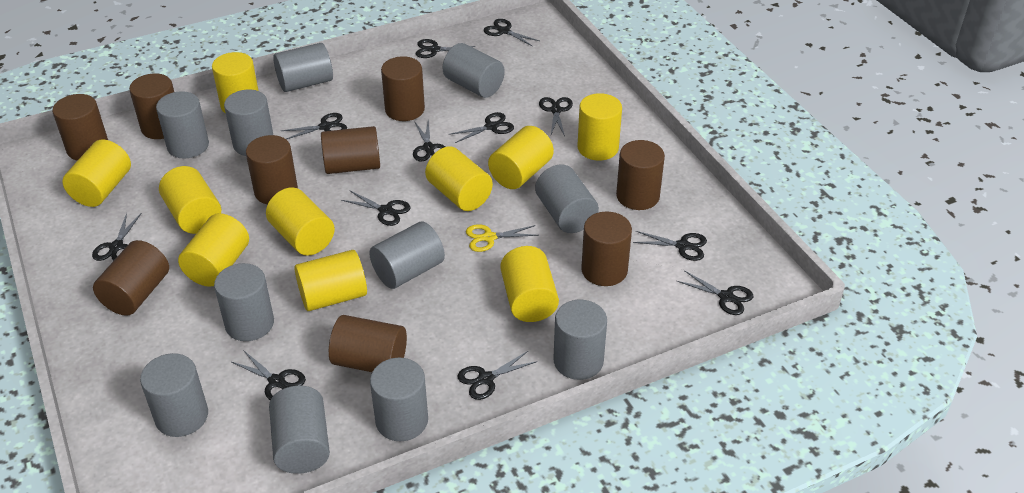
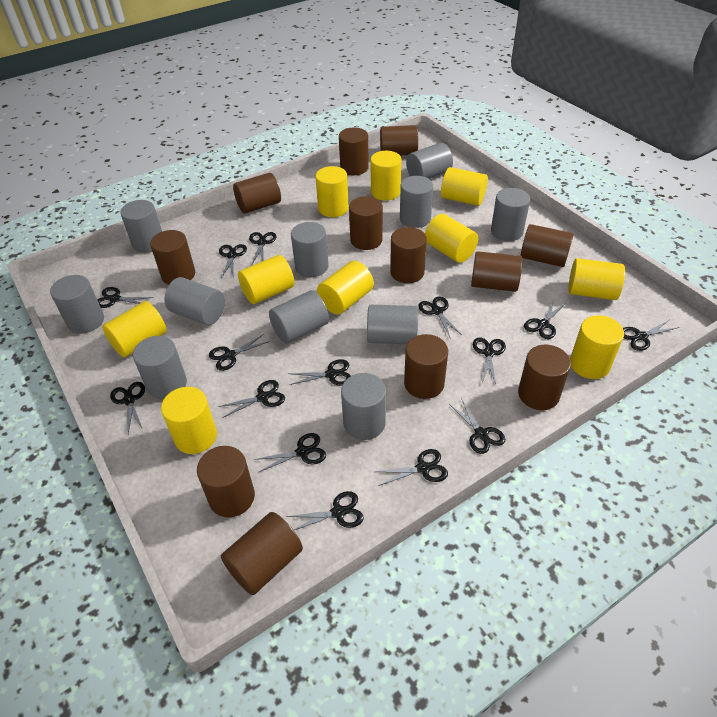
black scissors: 12 -> 15
brown cylinder: 9 -> 12
yellow scissors: 1 -> 0

